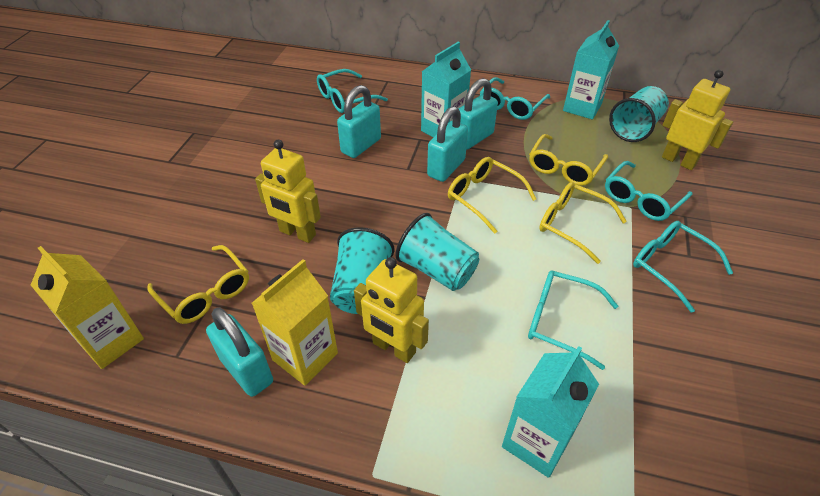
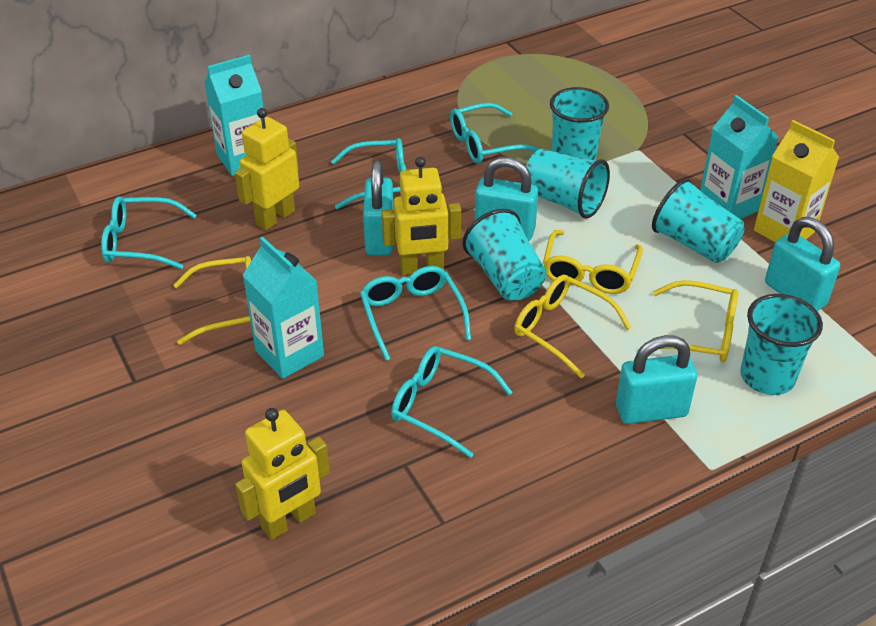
turquoise cup: 3 -> 5
yellow carton: 2 -> 1

